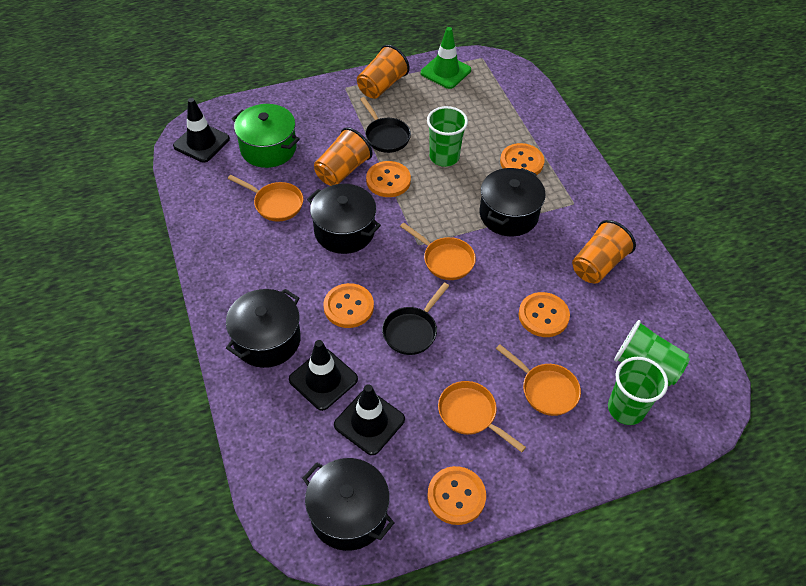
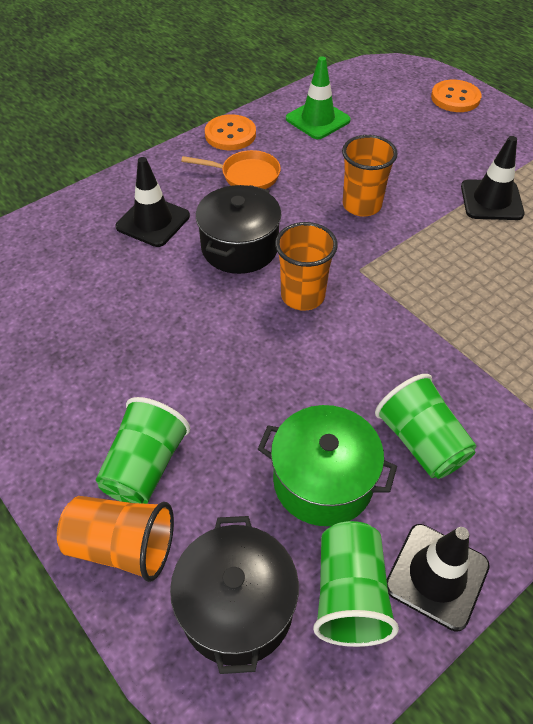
black pan: 2 -> 0
black pot: 4 -> 2
orange button: 5 -> 2
orange pan: 4 -> 1

